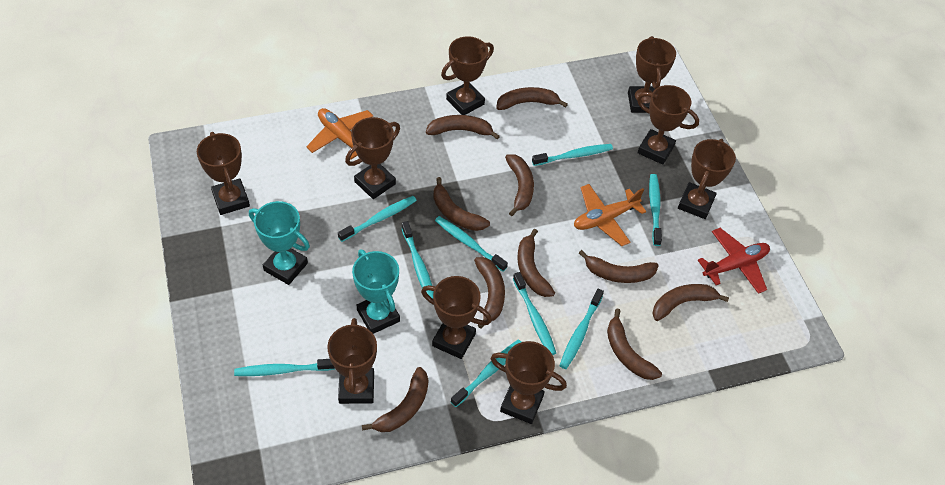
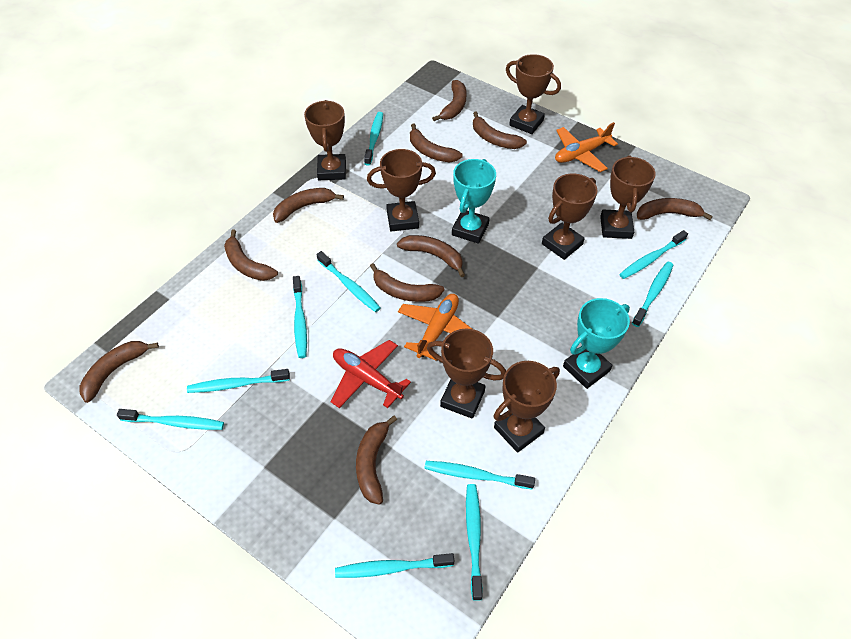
brown trophy: 9 -> 7
turquoise toothbrush: 9 -> 10

